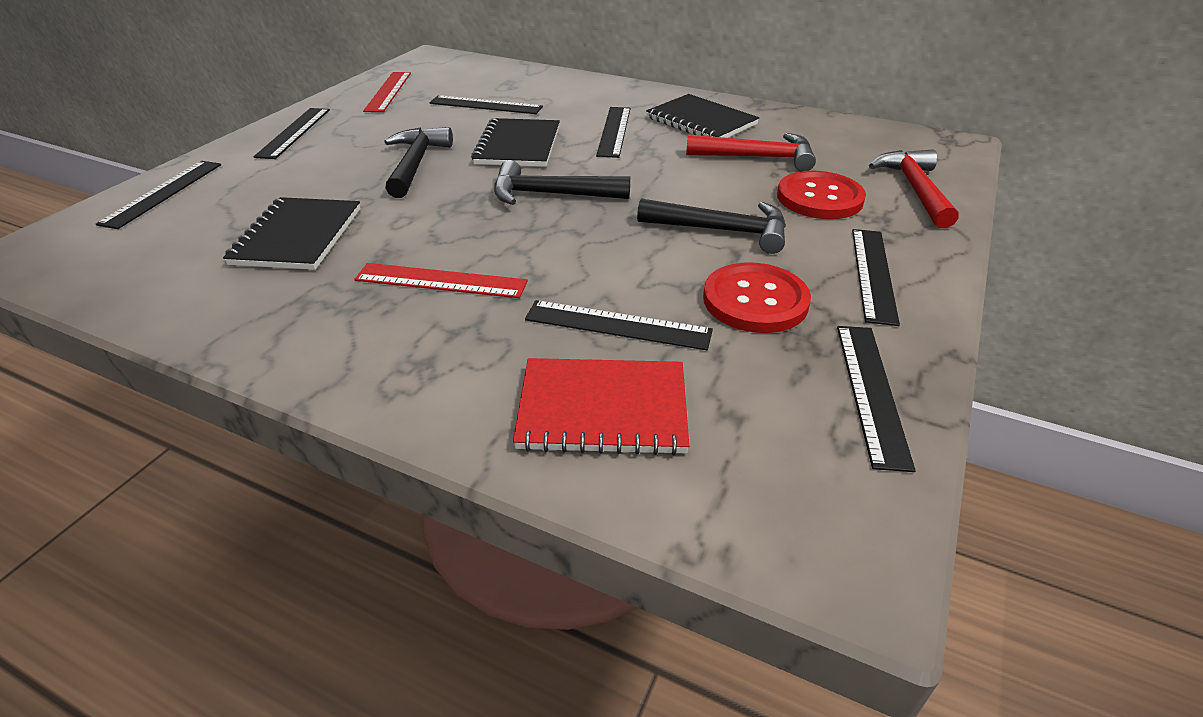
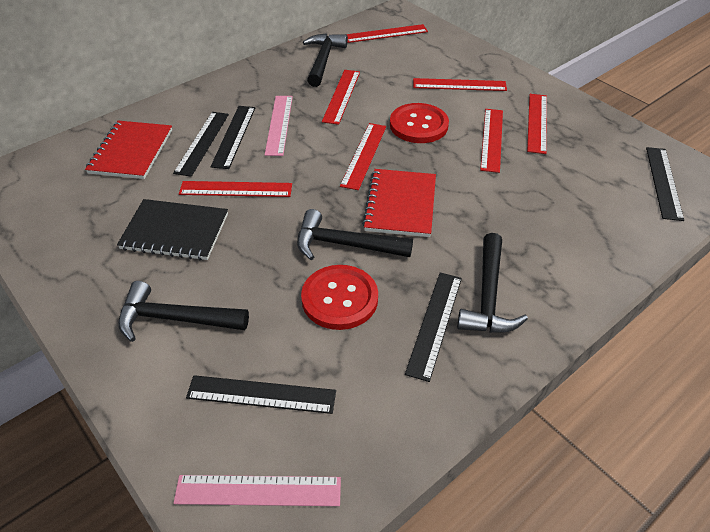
black hammer: 3 -> 4
black notebook: 3 -> 1
black ruler: 7 -> 5
pink ruler: 0 -> 2
red hammer: 2 -> 0
red notebook: 1 -> 2
red ruler: 2 -> 7

